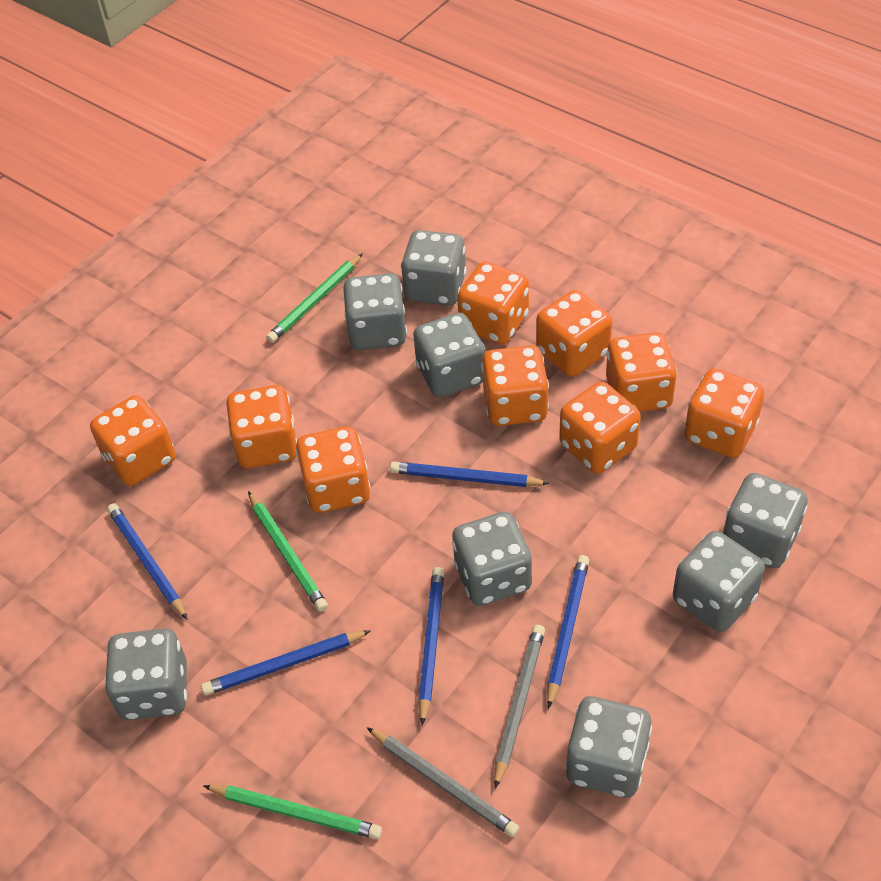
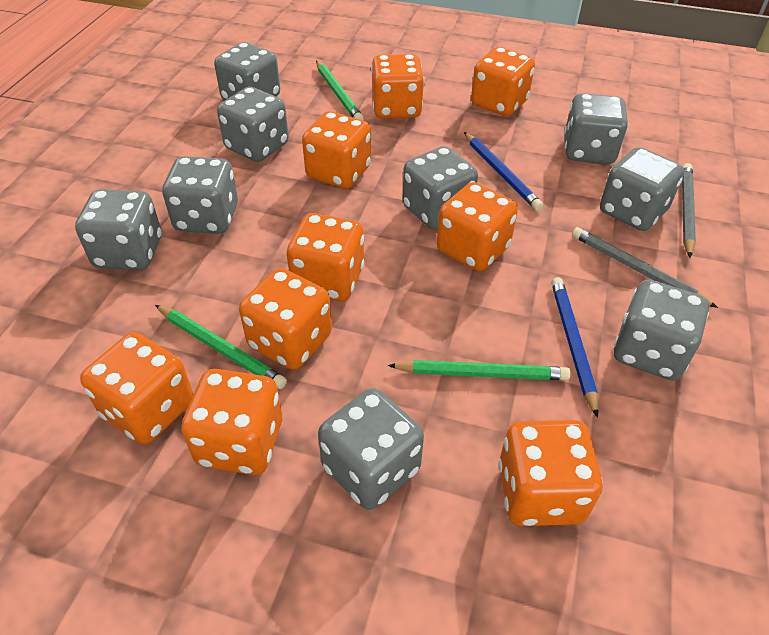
blue pencil: 5 -> 2
grey dice: 8 -> 9

